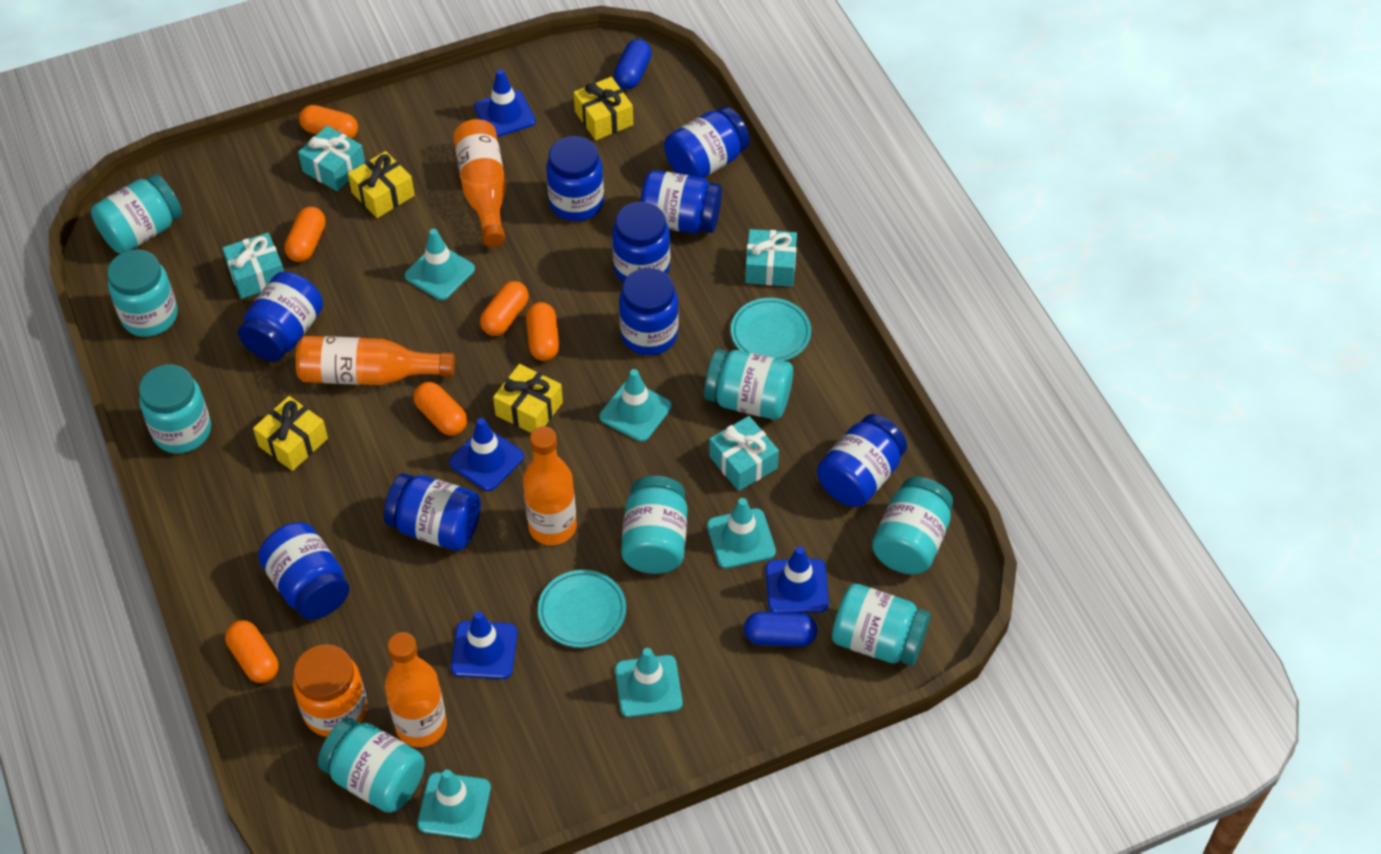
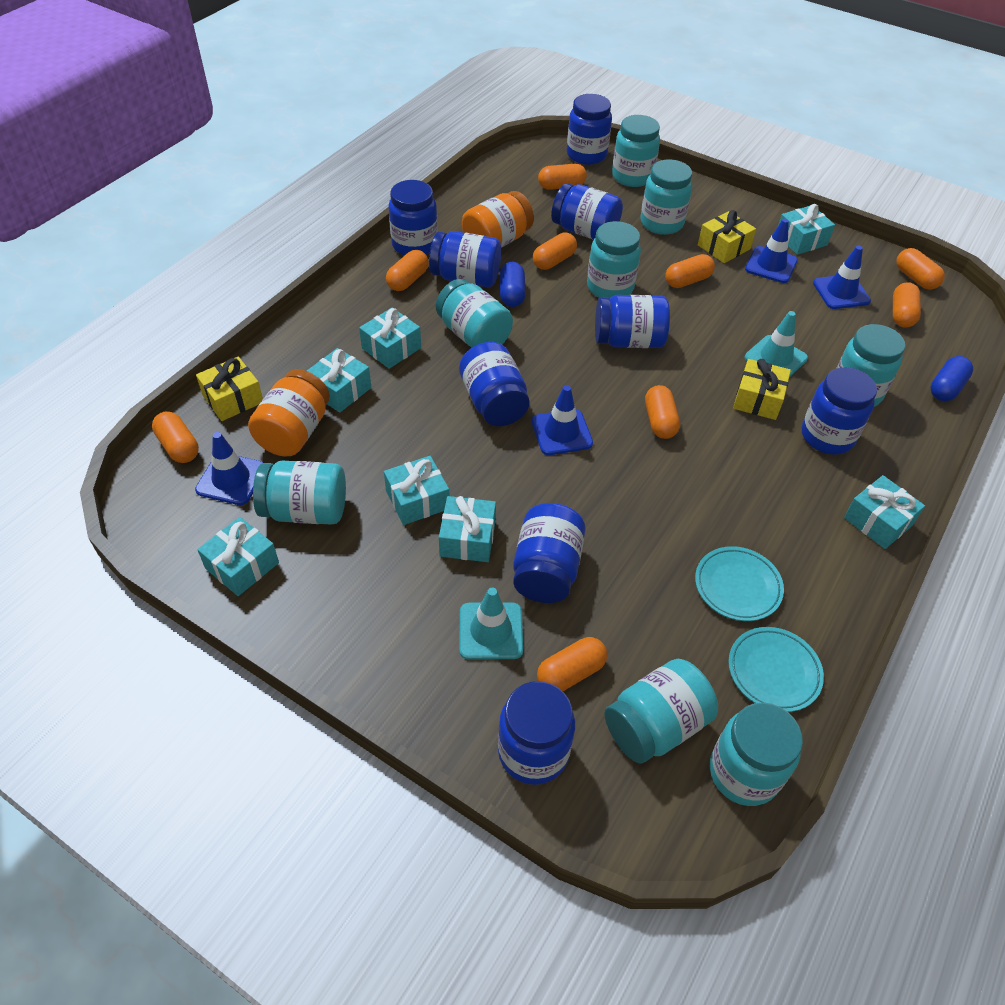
orange bottle: 4 -> 0
orange capsule: 6 -> 9
orange jar: 1 -> 2
turquoise gift: 4 -> 7
turquoise traffic cone: 5 -> 2
yellow gift: 4 -> 3

